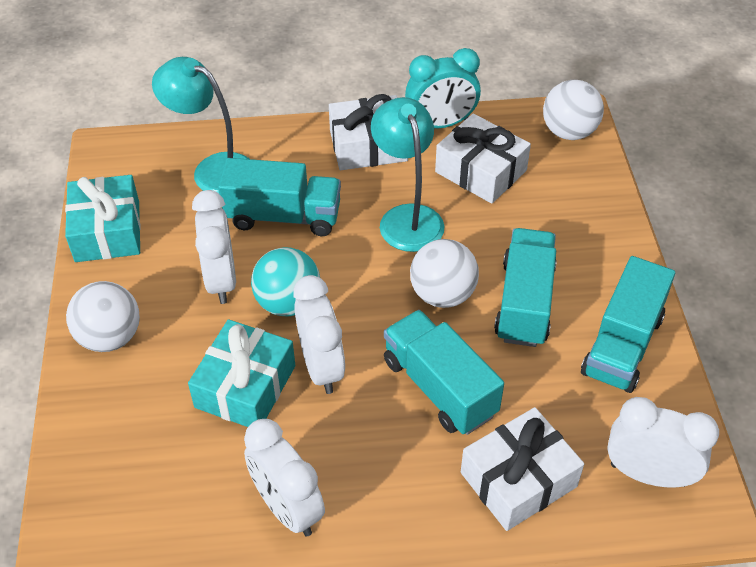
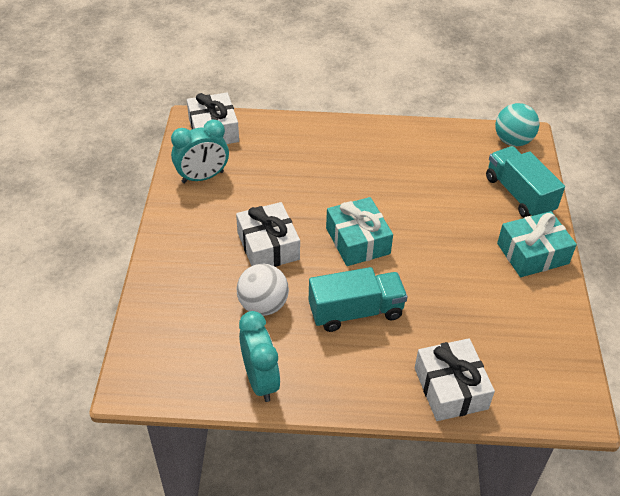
turquoise clock: 1 -> 2
turquoise lamp: 2 -> 0
turquoise truck: 4 -> 2
white ball: 3 -> 1
white clock: 4 -> 0

